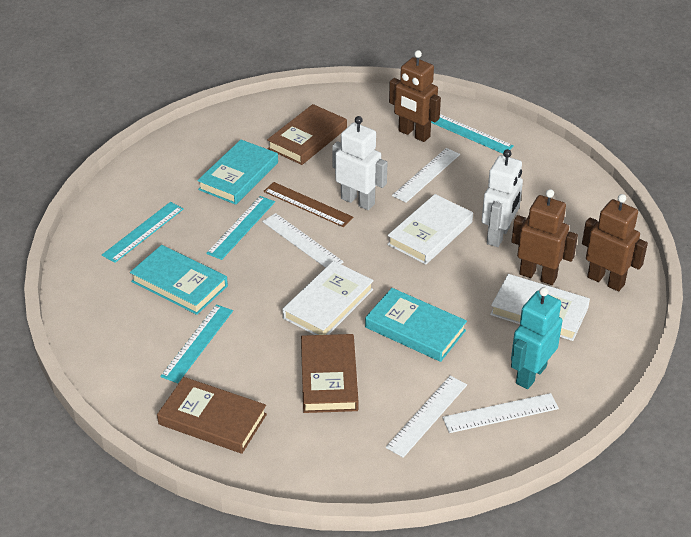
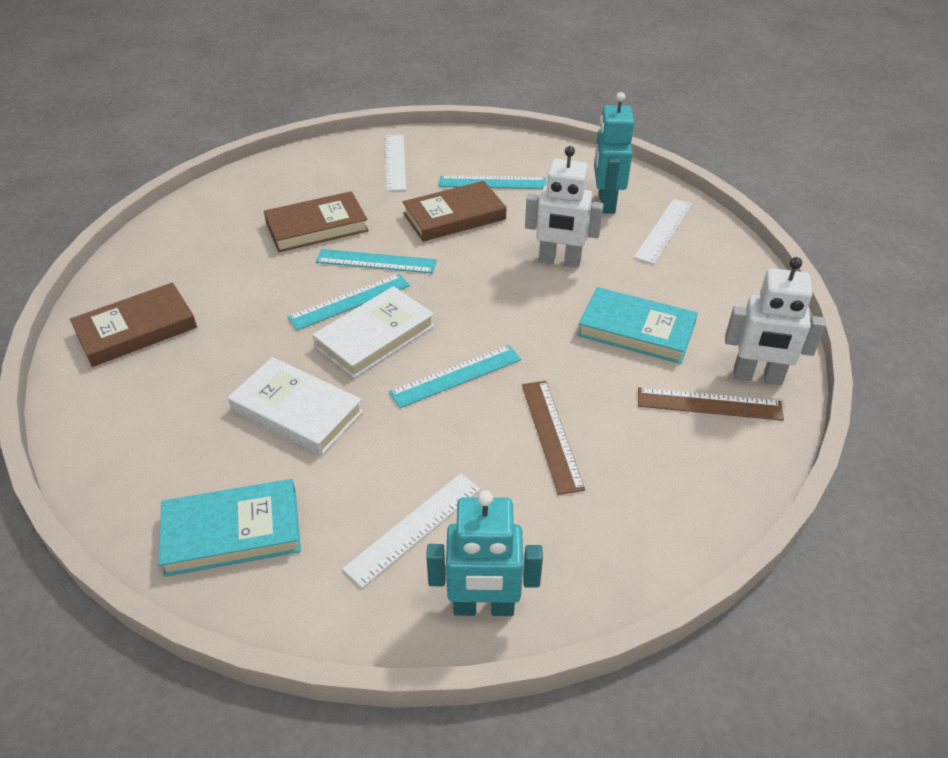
brown robot: 3 -> 0
brown ruler: 1 -> 2
turquoise book: 3 -> 2
turquoise robot: 1 -> 2
white book: 3 -> 2
white ruler: 4 -> 3

